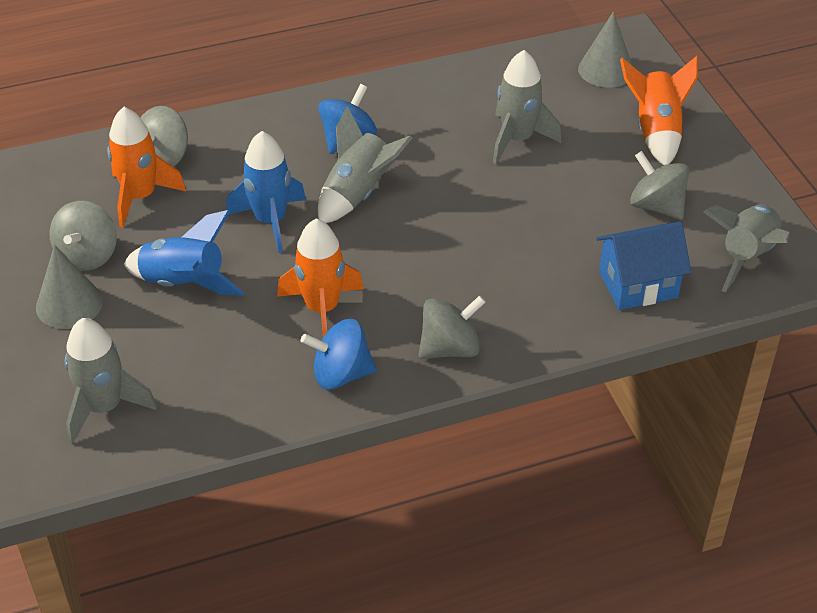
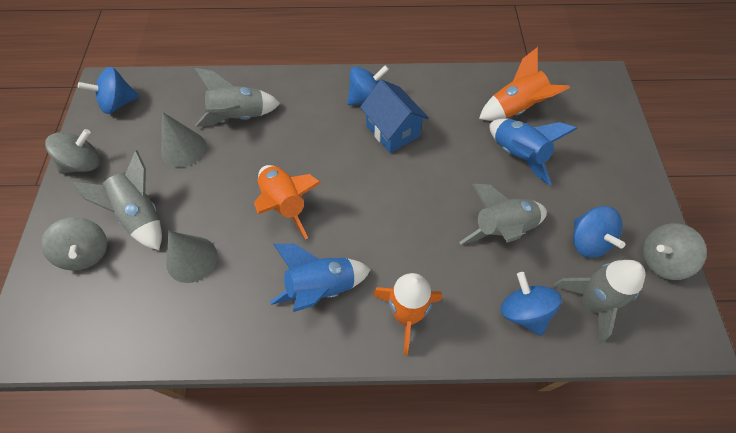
blue spinning top: 2 -> 4
grey spinning top: 4 -> 3

